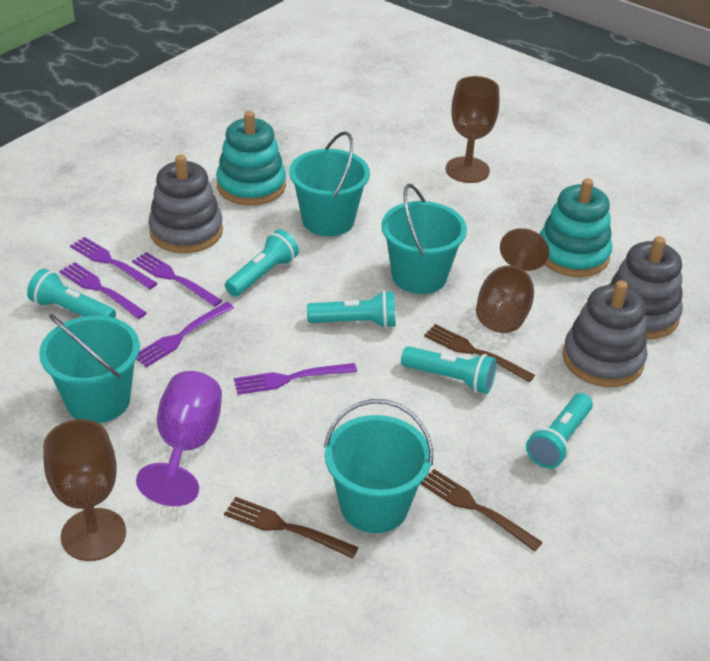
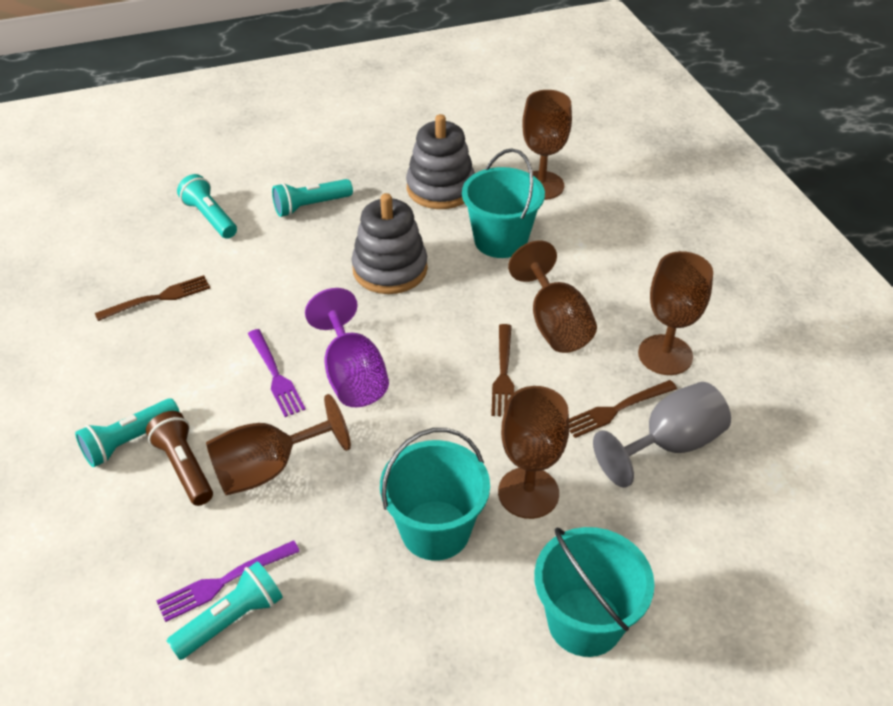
brown flashlight: 0 -> 1
brown goblet: 3 -> 5
grey goblet: 0 -> 1
grey stacking toy: 3 -> 2
purple fork: 5 -> 2
turquoise bucket: 4 -> 3
turquoise flashlight: 5 -> 4
turquoise stacking toy: 2 -> 0

